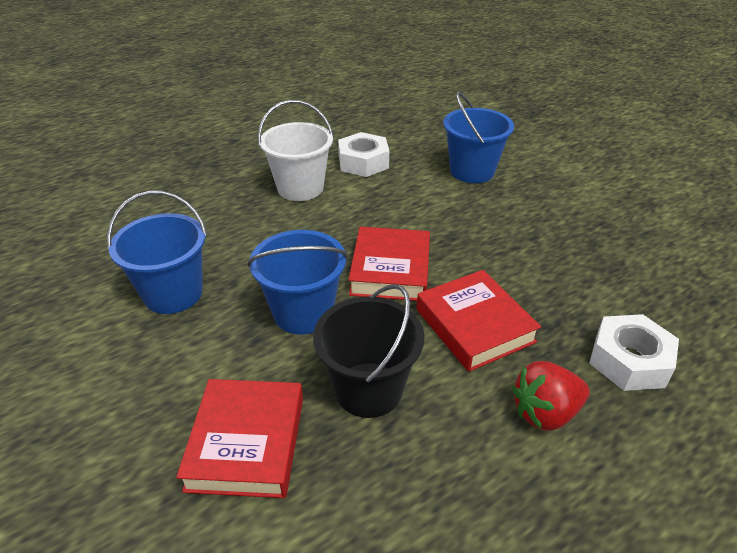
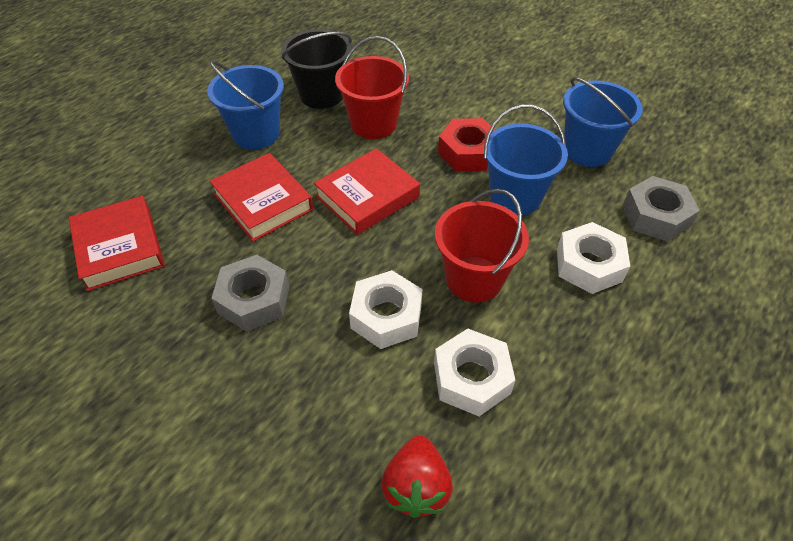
grey nut: 0 -> 2
red bucket: 0 -> 2
red nut: 0 -> 1
white bucket: 1 -> 0
white nut: 2 -> 3

